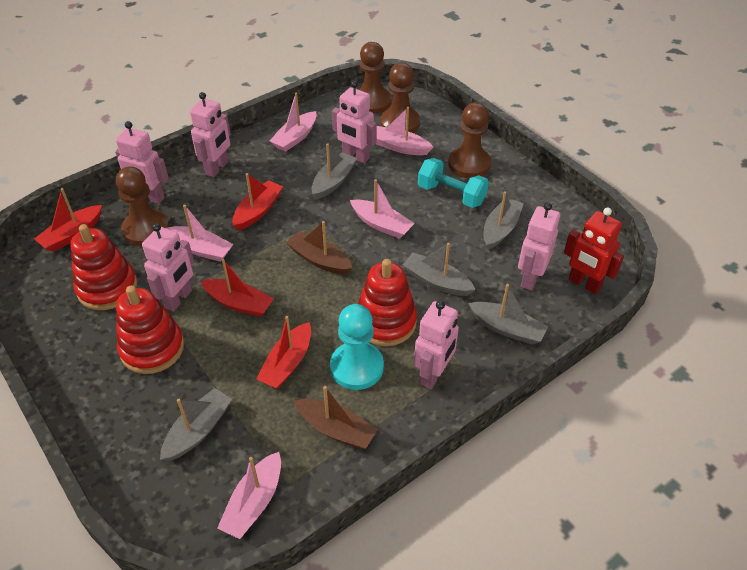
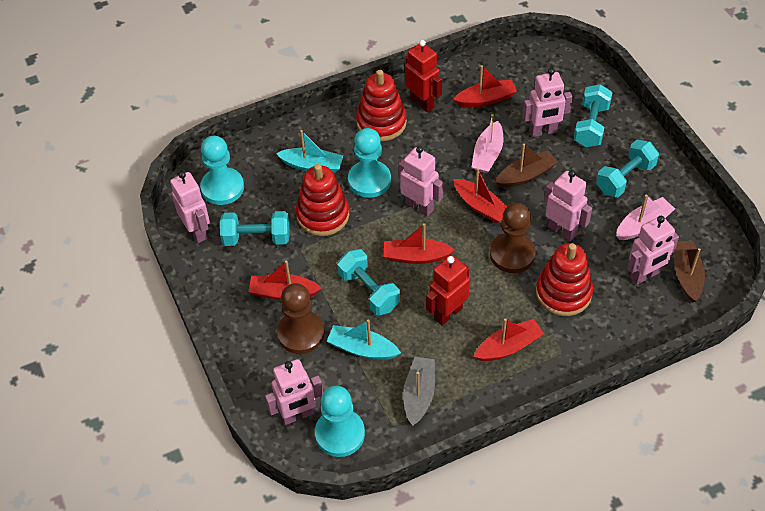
brown pawn: 4 -> 2
grey boat: 5 -> 1
pink boat: 5 -> 2
red boat: 4 -> 5
red robot: 1 -> 2
turquoise boat: 0 -> 2
turquoise dumbbell: 1 -> 4
turquoise pawn: 1 -> 3

